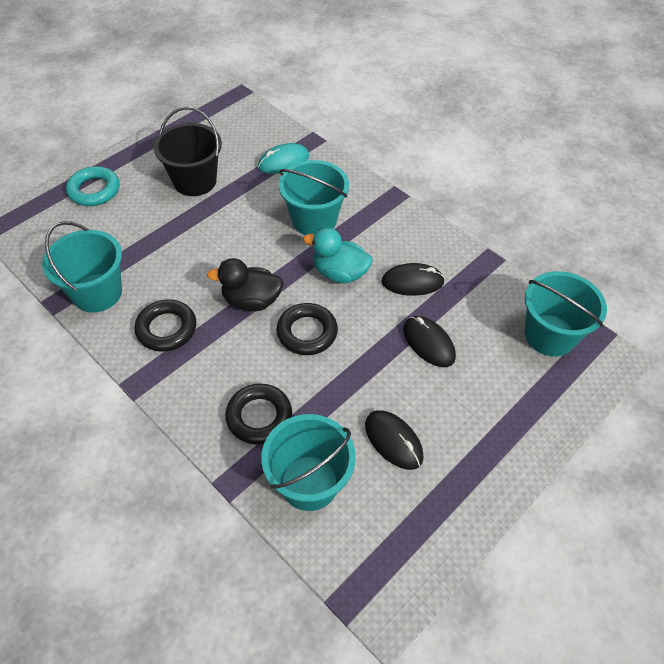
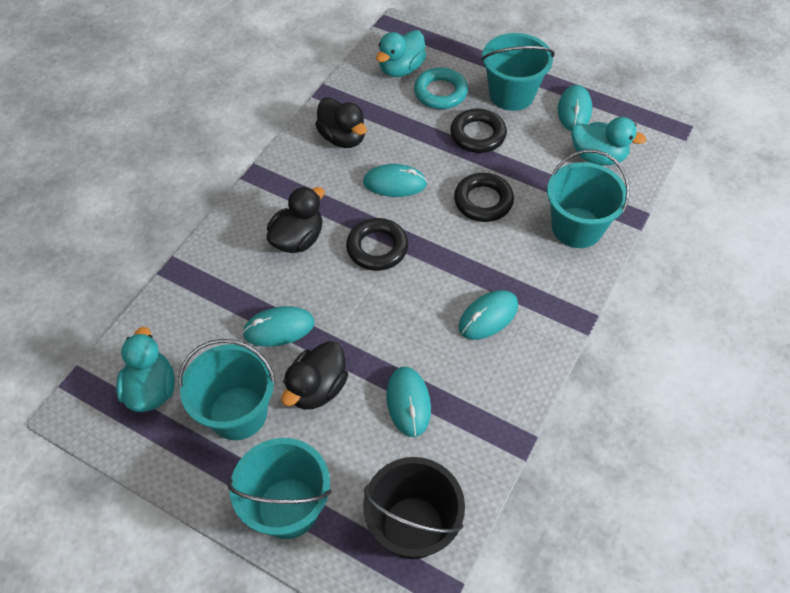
black duck: 1 -> 3
black mouse: 3 -> 0
turquoise duck: 1 -> 3
turquoise mouse: 1 -> 5

